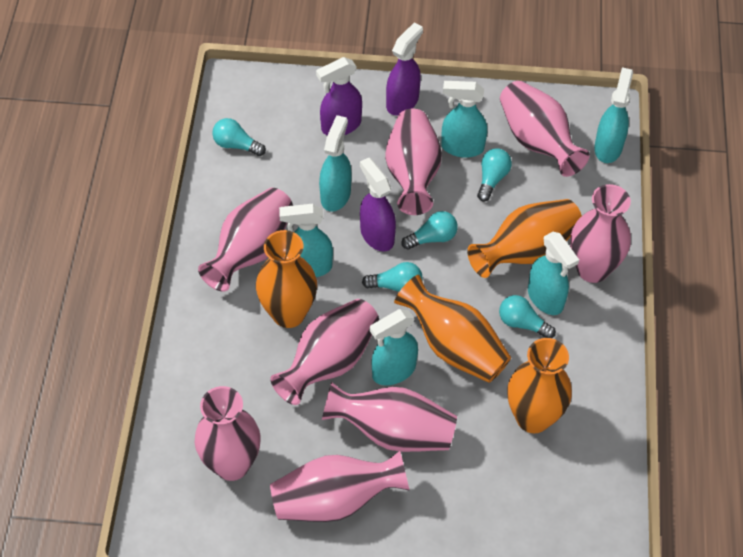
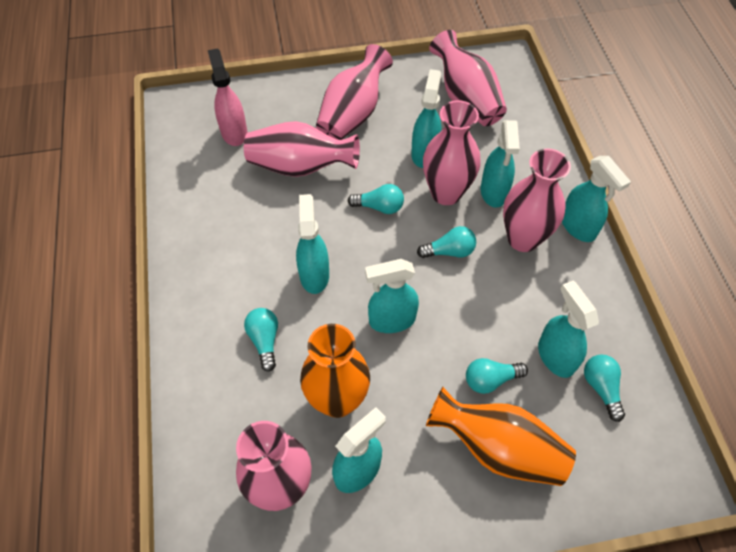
orange vase: 4 -> 2
pink spray bottle: 0 -> 1
pink vase: 8 -> 6
purple spray bottle: 3 -> 0
turquoise spray bottle: 6 -> 7

